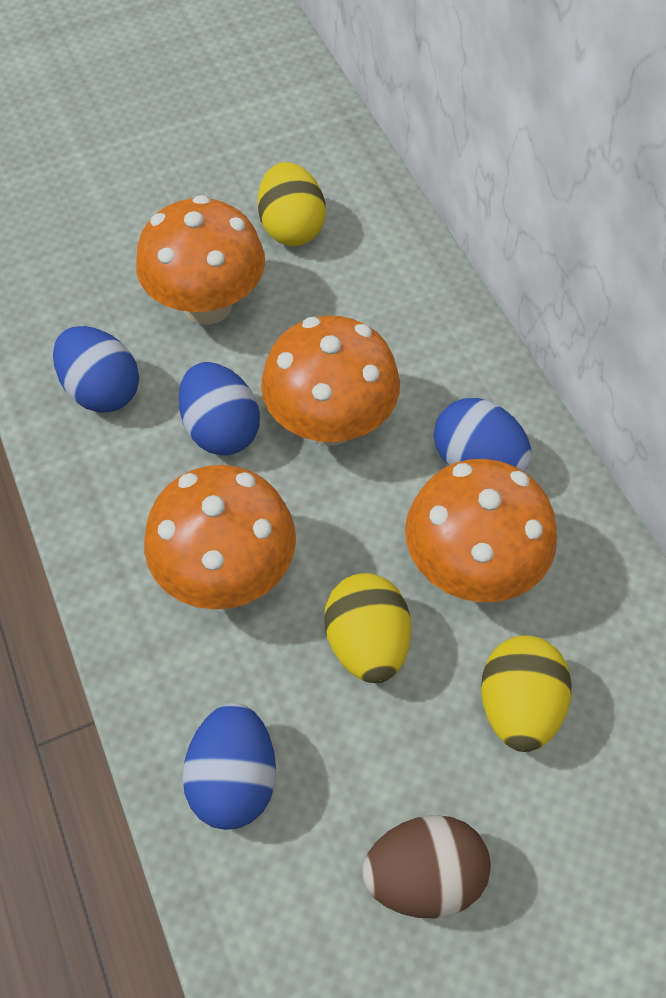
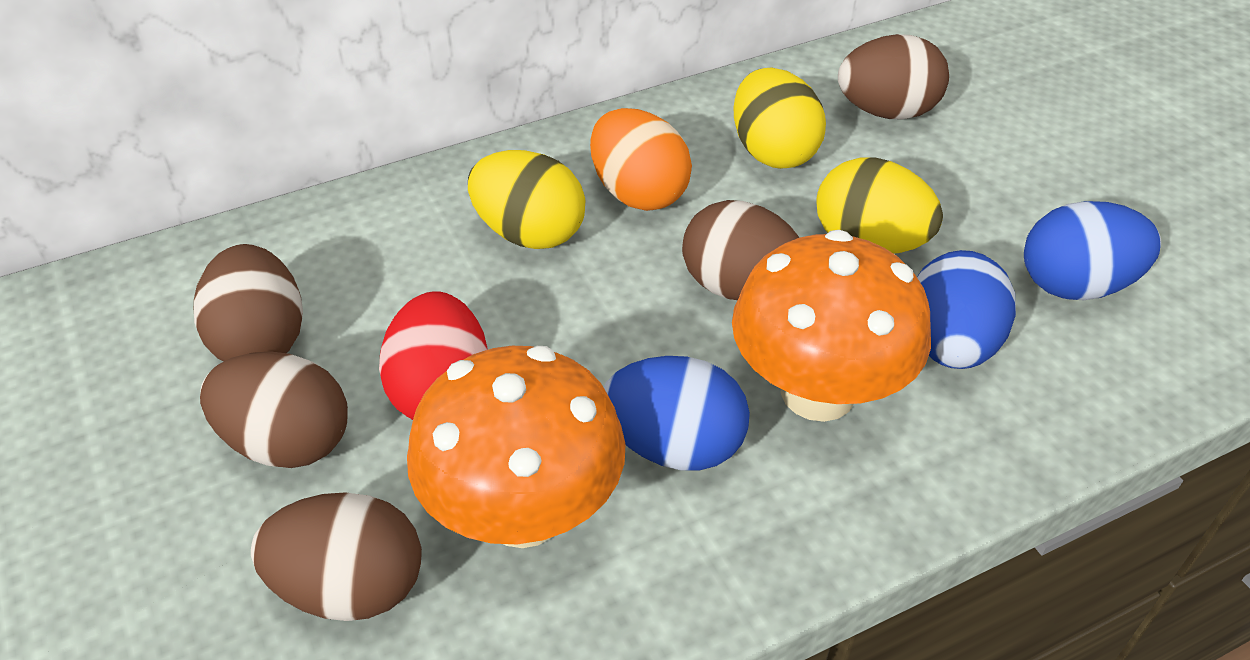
blue egg: 4 -> 3
brown egg: 1 -> 5
orange egg: 0 -> 1
orange mushroom: 4 -> 2
red egg: 0 -> 1

